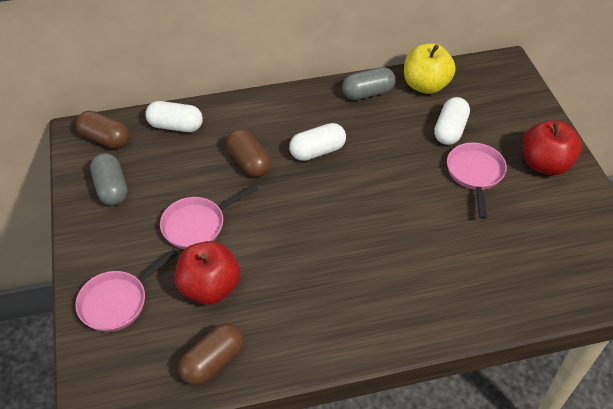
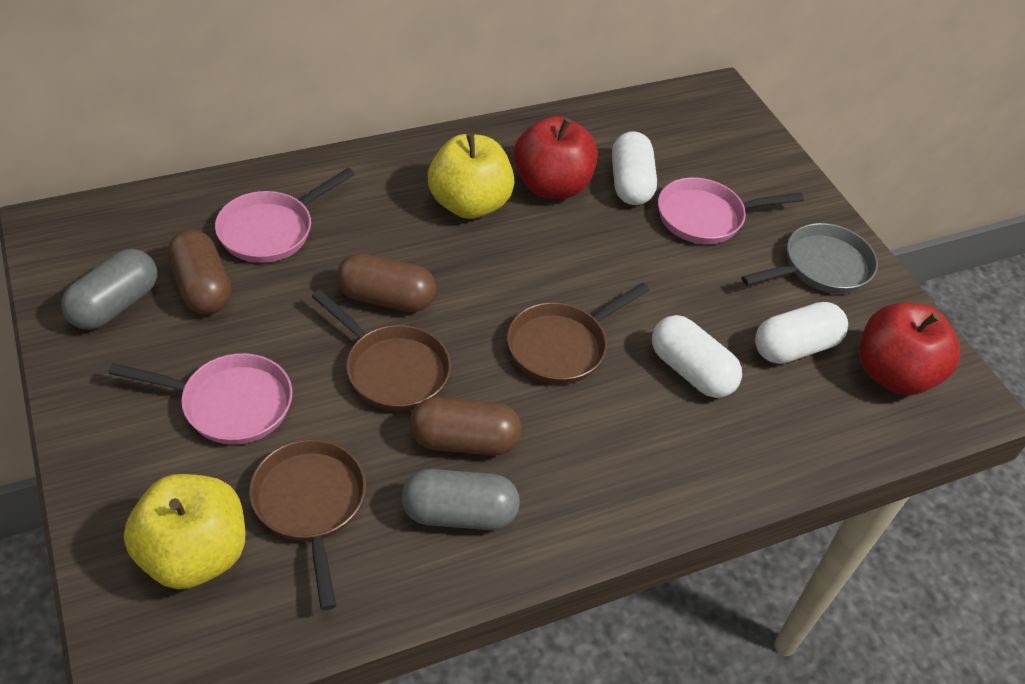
brown pan: 0 -> 3
grey pan: 0 -> 1
yellow apple: 1 -> 2

